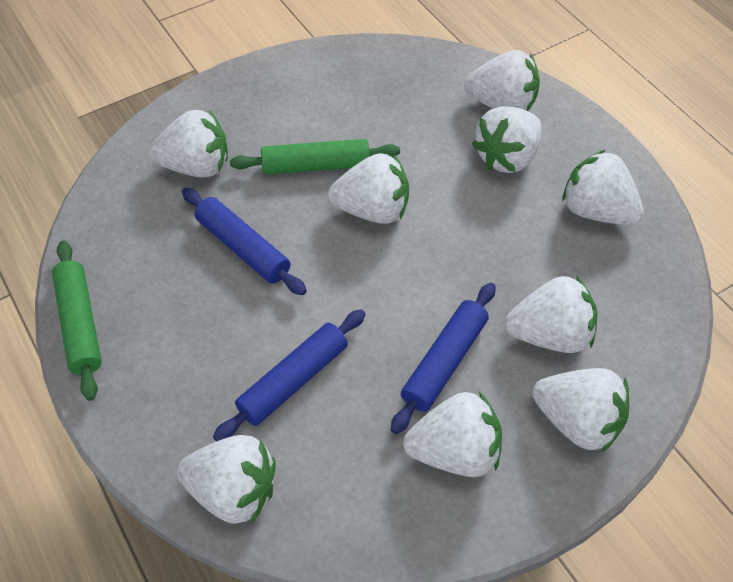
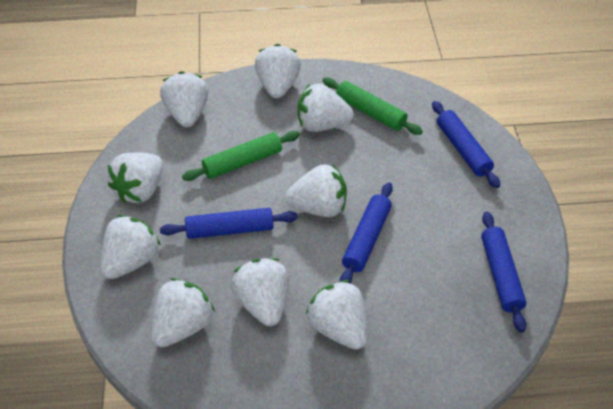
blue rolling pin: 3 -> 4

